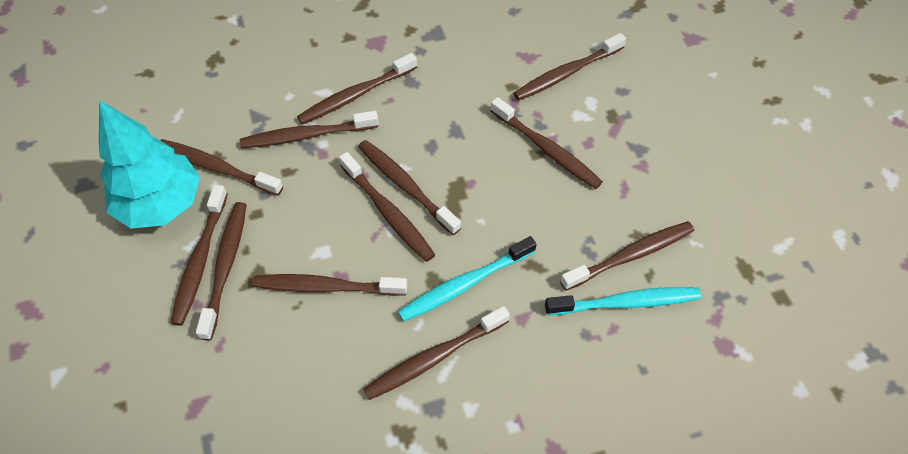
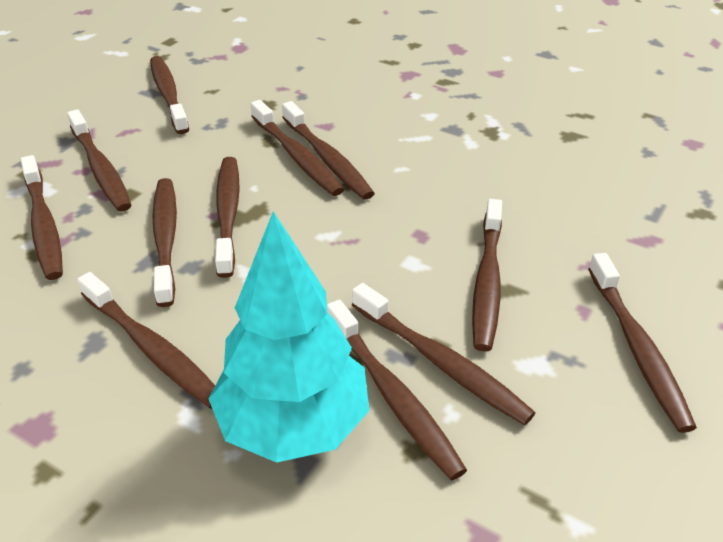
turquoise toothbrush: 2 -> 0

